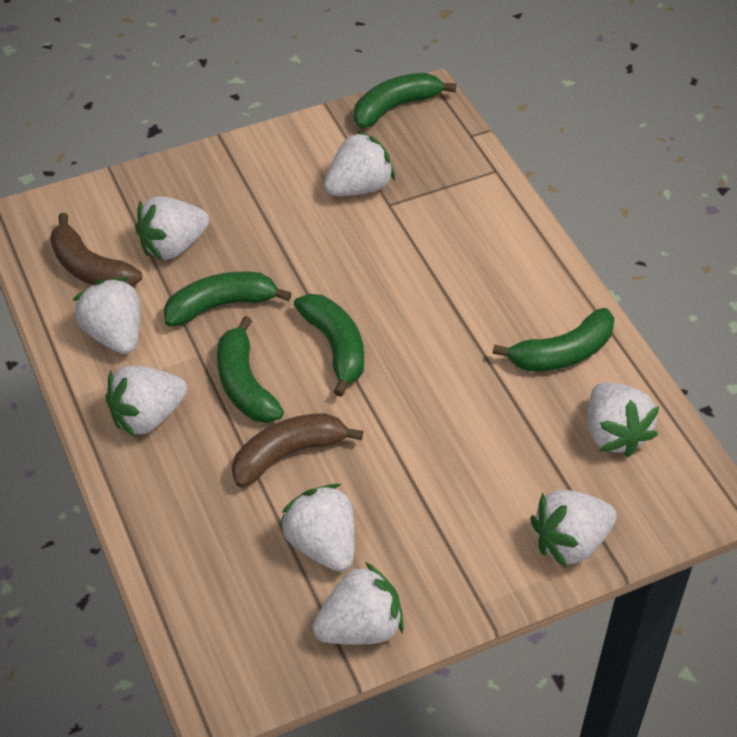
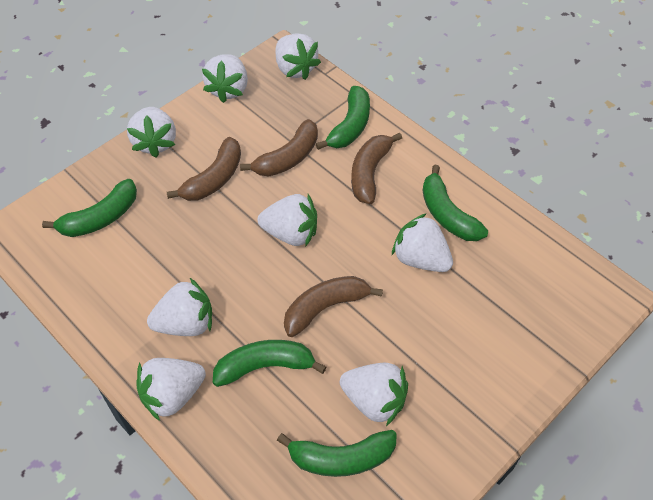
brown banana: 2 -> 4

